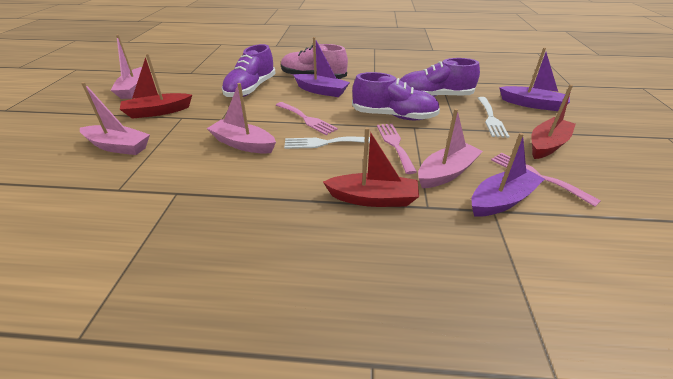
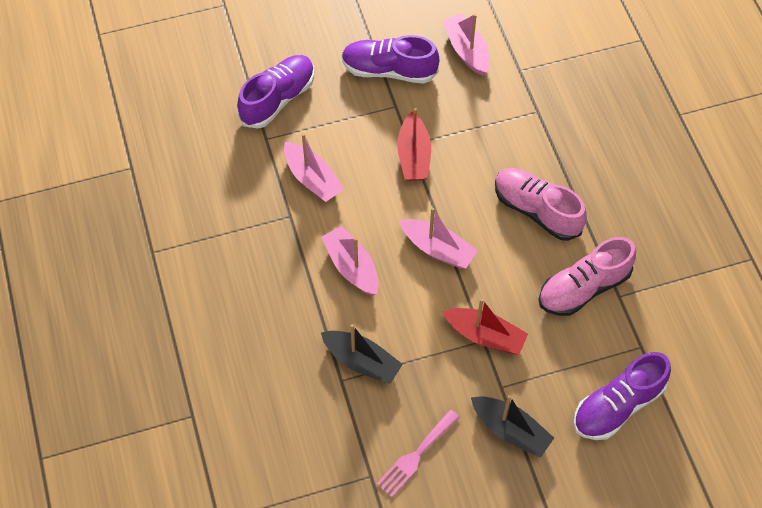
black boat: 0 -> 2
pink fork: 3 -> 1
pink shoe: 1 -> 2
purple boat: 3 -> 0
red boat: 3 -> 2
white fork: 2 -> 0

